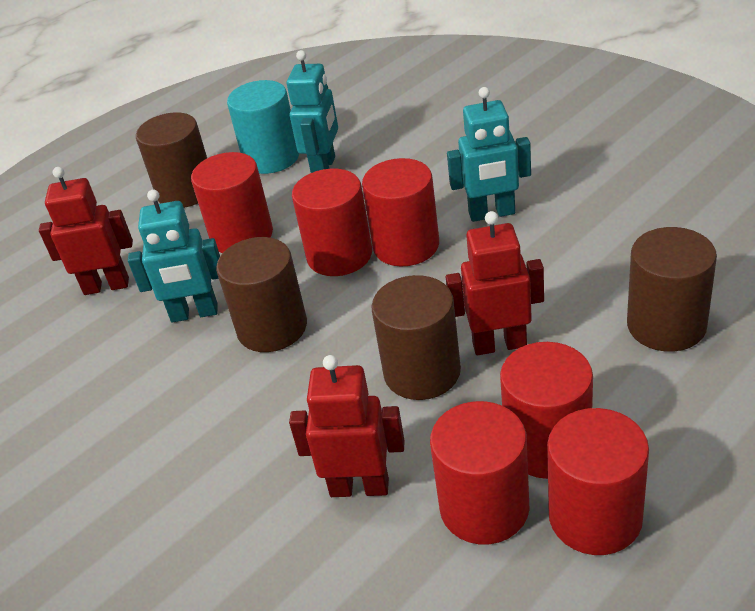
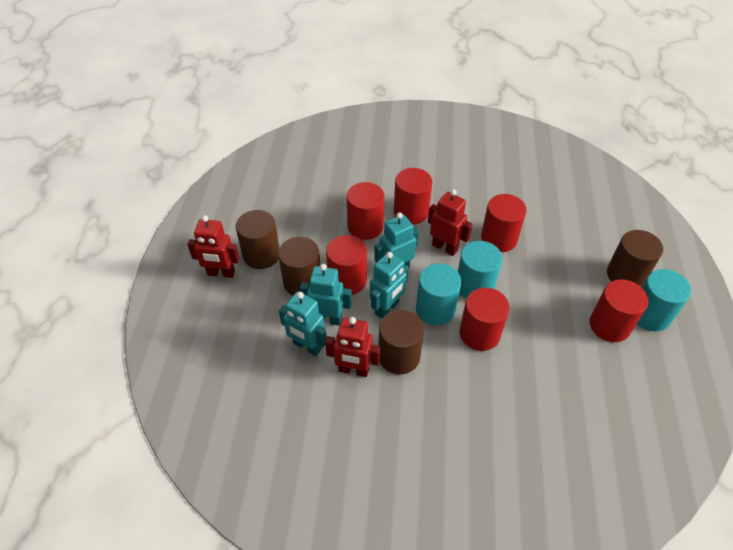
turquoise cylinder: 1 -> 3
turquoise robot: 3 -> 4

